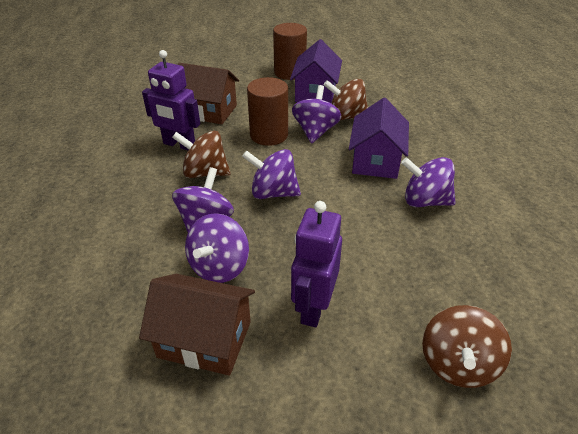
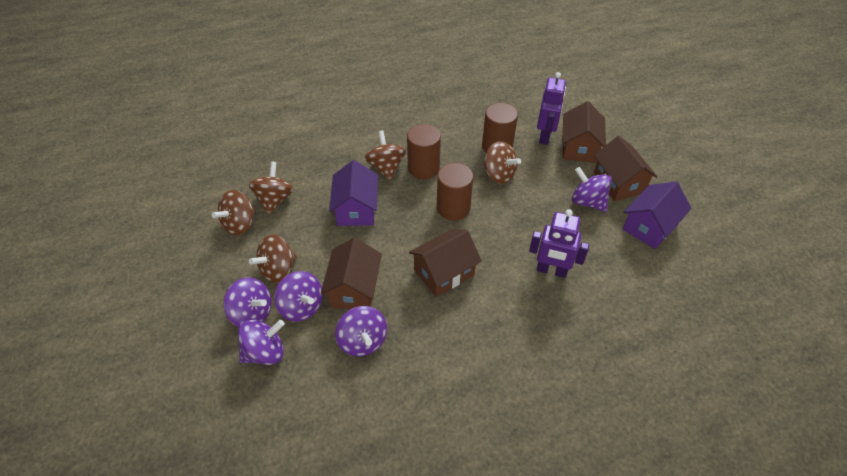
brown cylinder: 2 -> 3
brown house: 2 -> 4
brown spinning top: 3 -> 5

